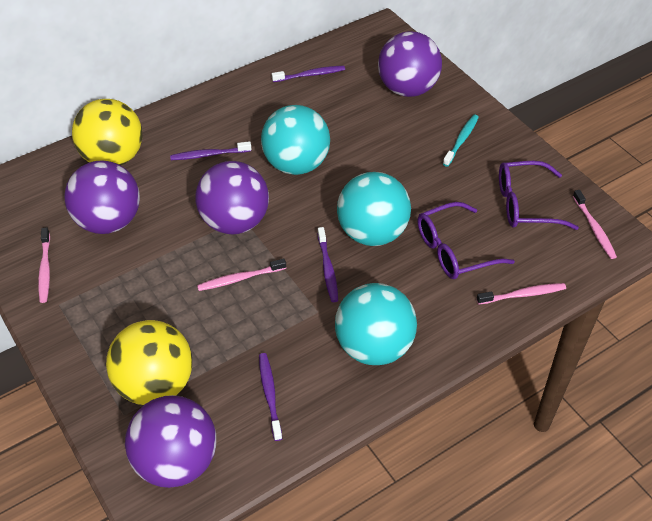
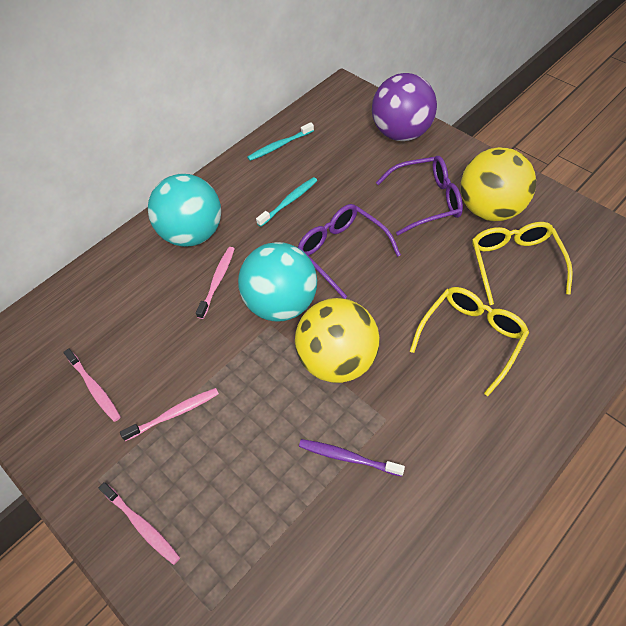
purple ball: 4 -> 1
purple toothbrush: 4 -> 1
turquoise ball: 3 -> 2
turquoise toothbrush: 1 -> 2
yellow glasses: 0 -> 2

